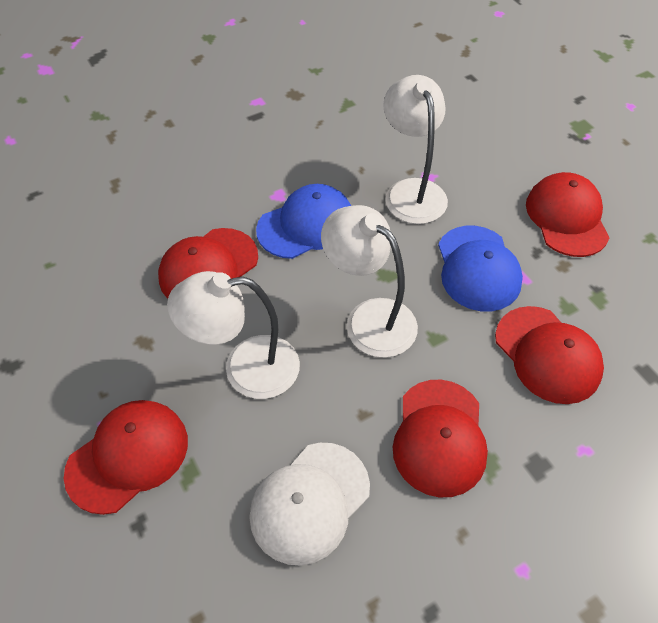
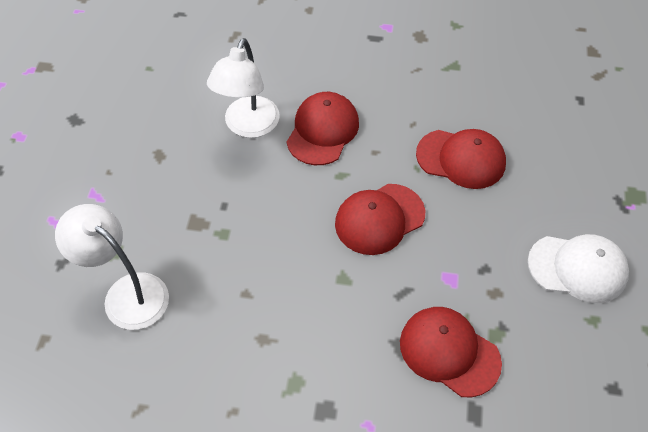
blue cap: 2 -> 0
red cap: 5 -> 4
white lamp: 3 -> 2

